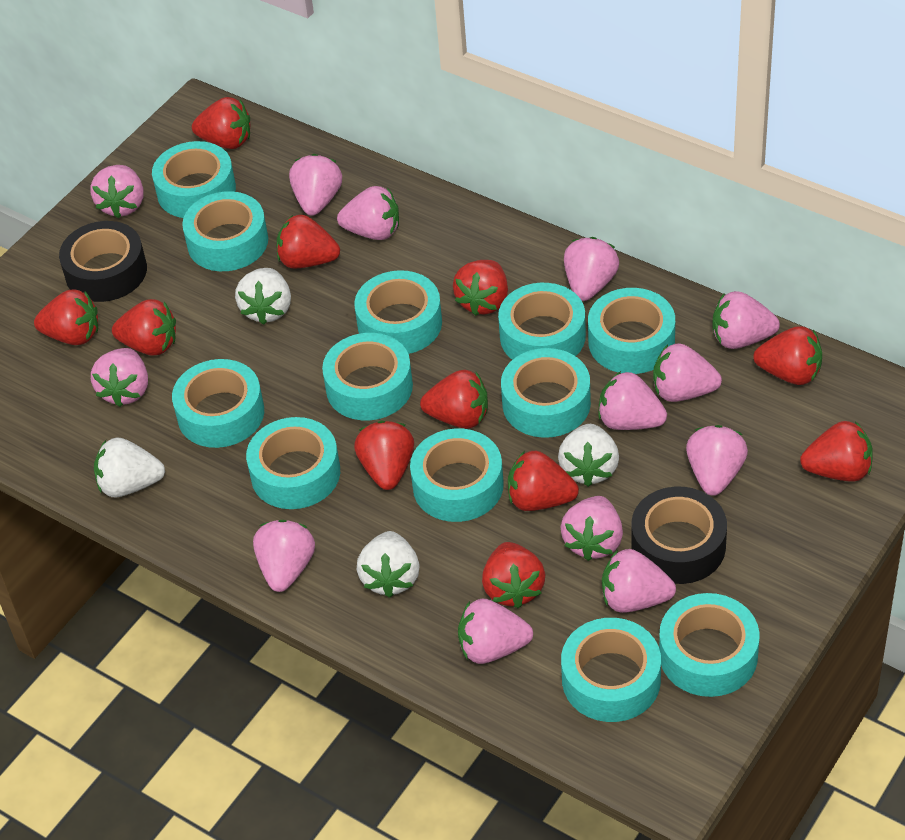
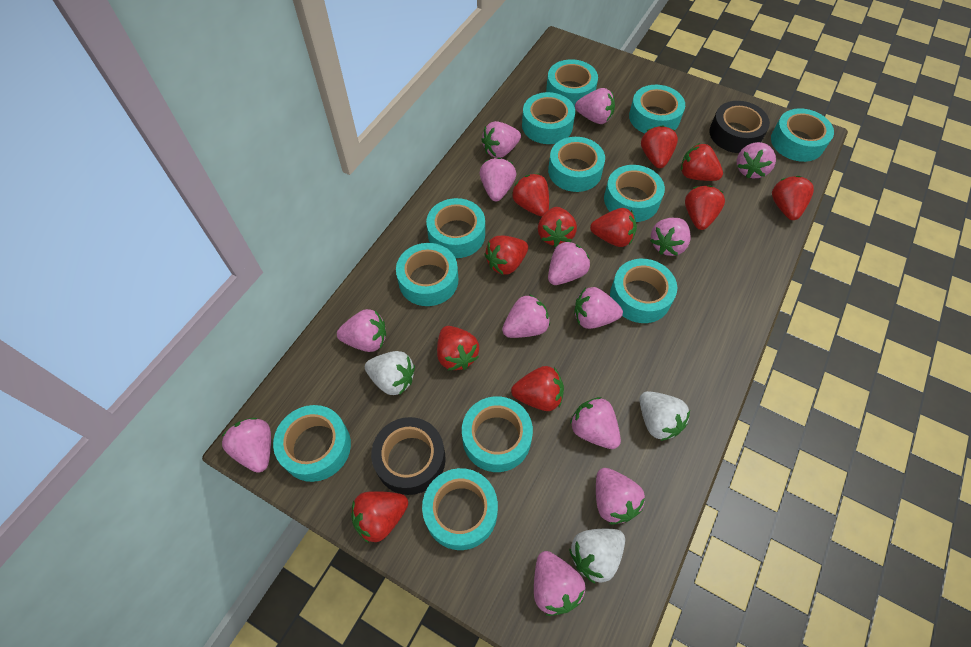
white strawberry: 4 -> 3

